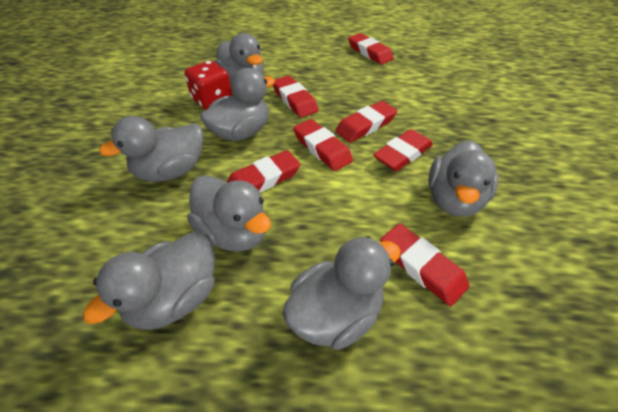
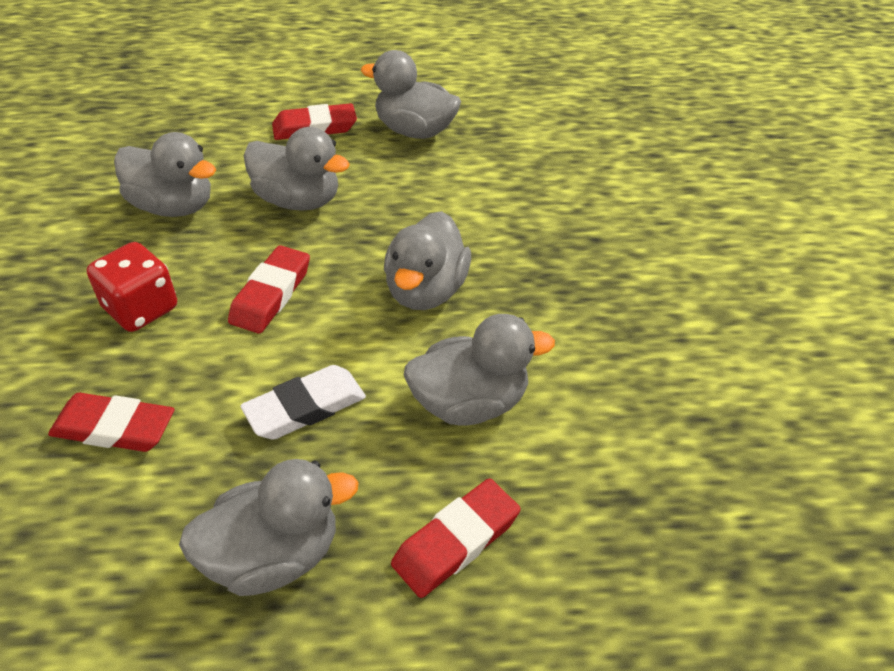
grey duck: 7 -> 6
red eraser: 7 -> 4
white eraser: 0 -> 1

